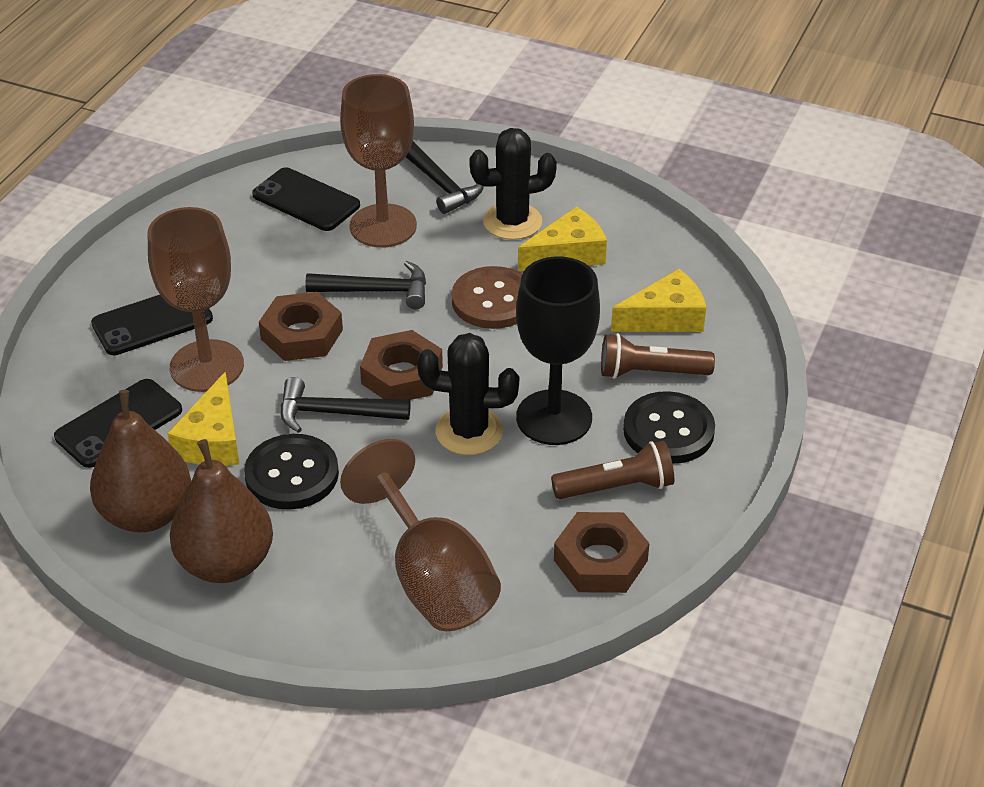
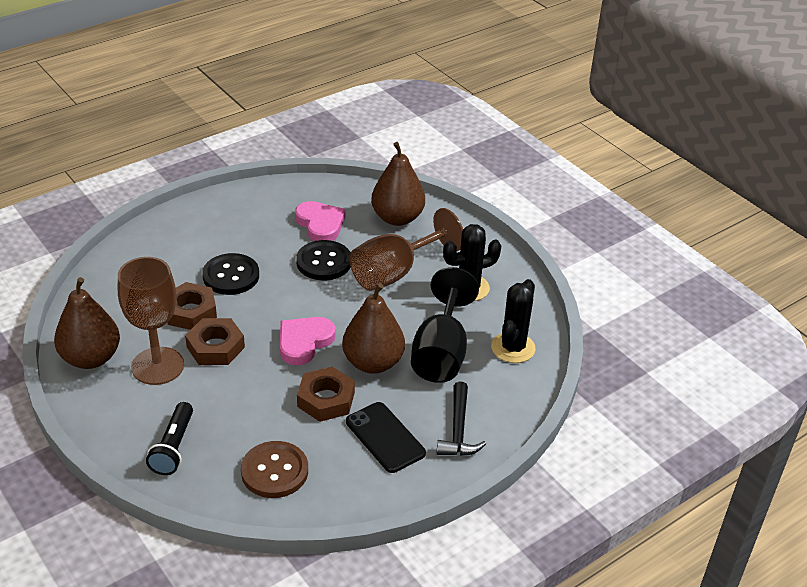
black flashlight: 0 -> 1
black hammer: 3 -> 1
black phone: 3 -> 1
brown flashlight: 2 -> 0
brown goblet: 3 -> 2
brown pear: 2 -> 3
pink heart: 0 -> 2
yellow cheese: 3 -> 0

